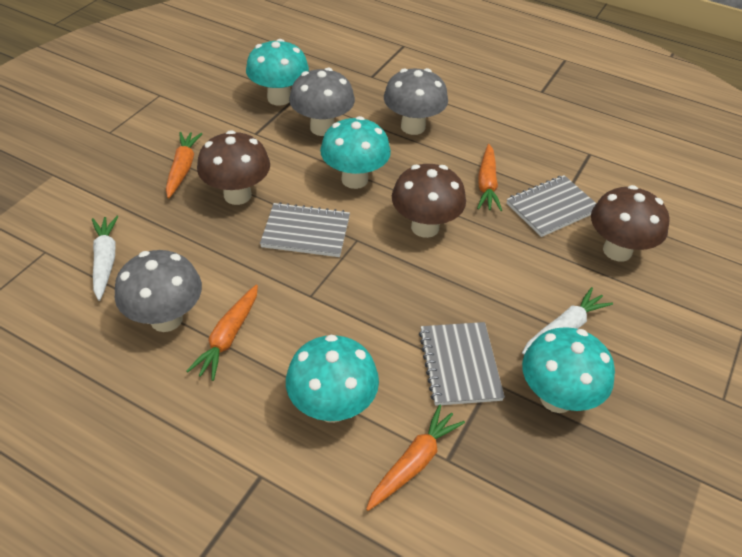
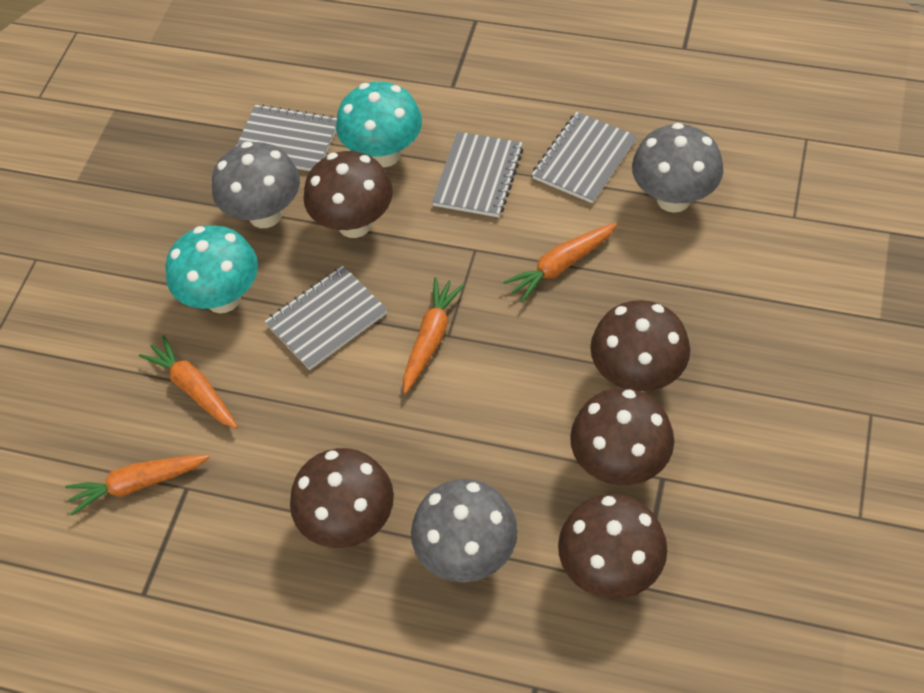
brown mushroom: 3 -> 5
grey notebook: 3 -> 4
turquoise mushroom: 4 -> 2
white carrot: 2 -> 0

